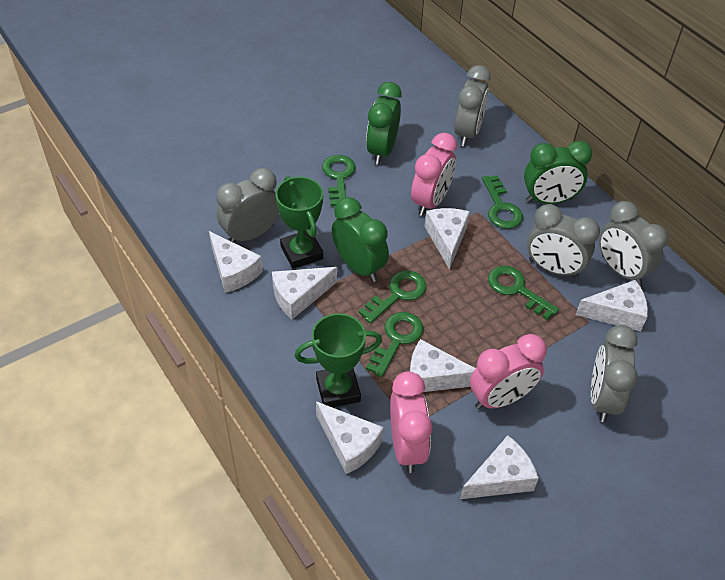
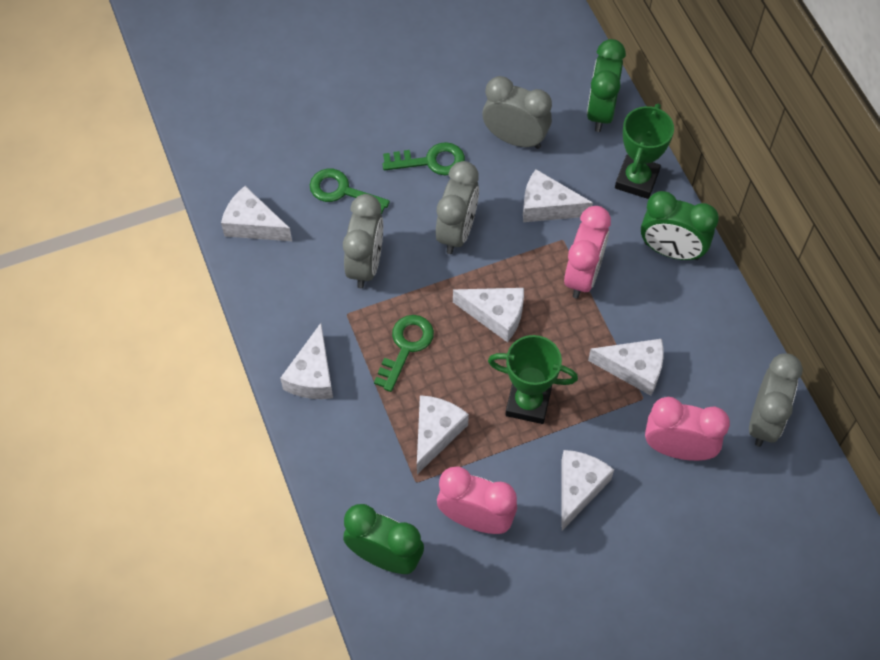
green key: 5 -> 3
grey clock: 5 -> 4

